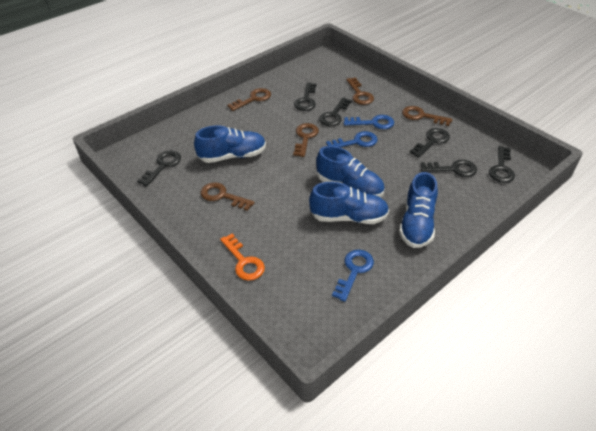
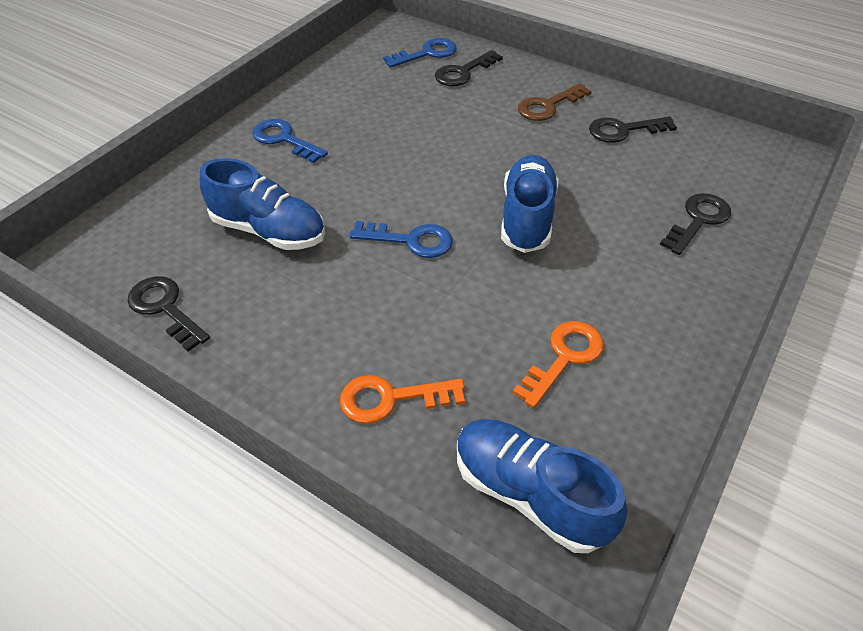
black key: 6 -> 4
blue shoe: 4 -> 3
brown key: 5 -> 1
orange key: 1 -> 2

